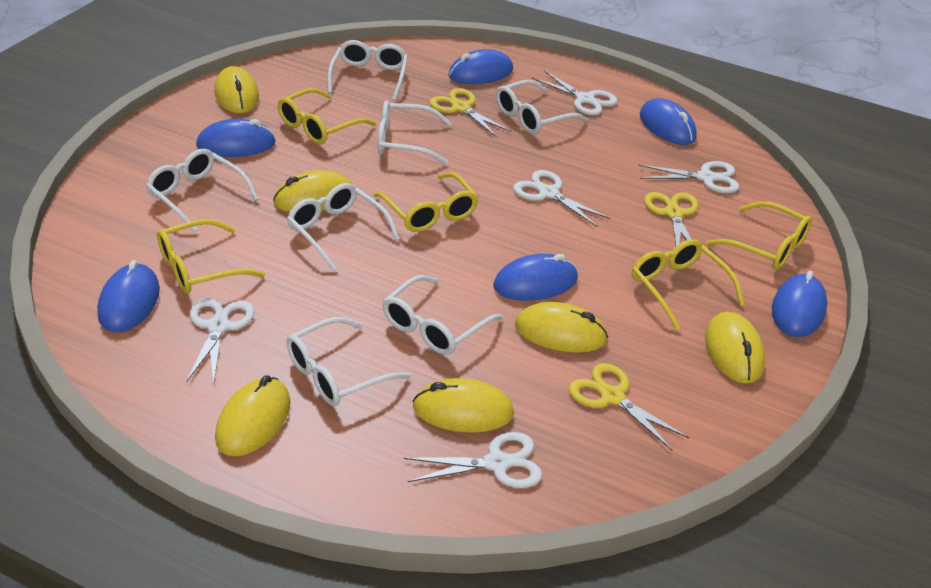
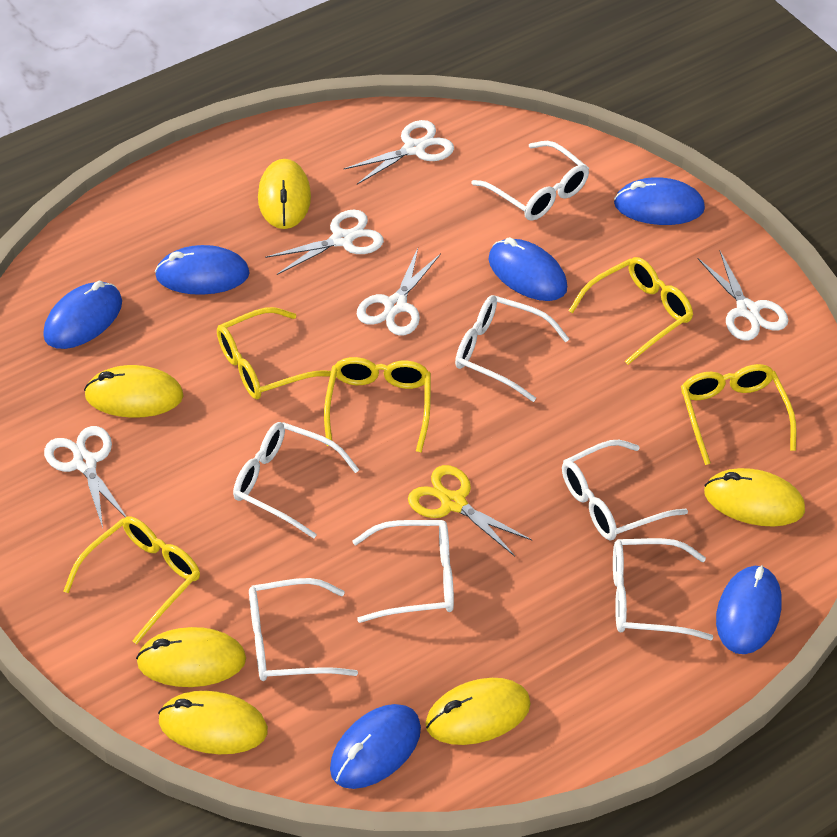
yellow scissors: 3 -> 1

